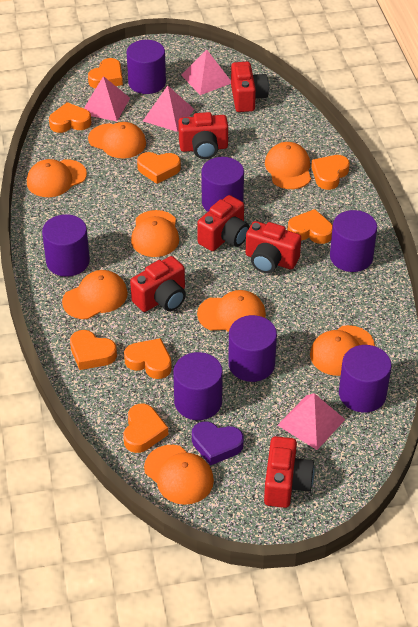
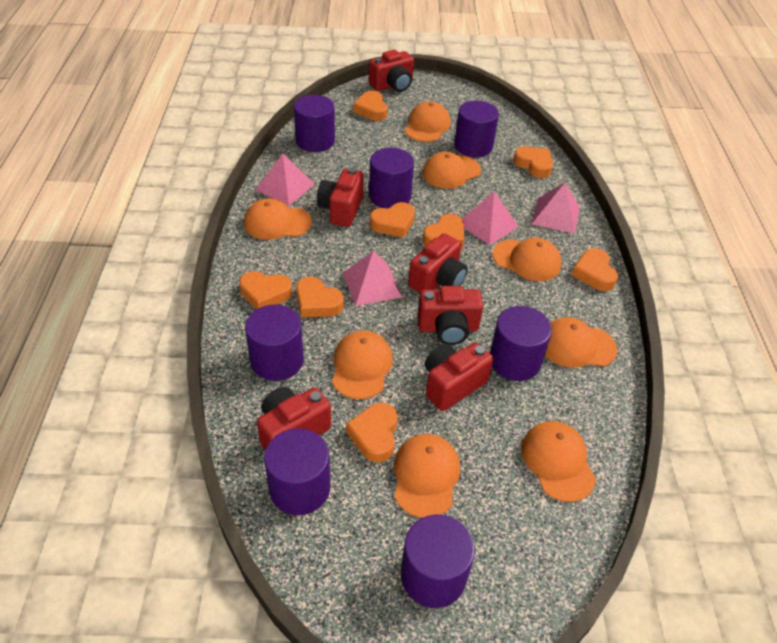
purple heart: 1 -> 0

